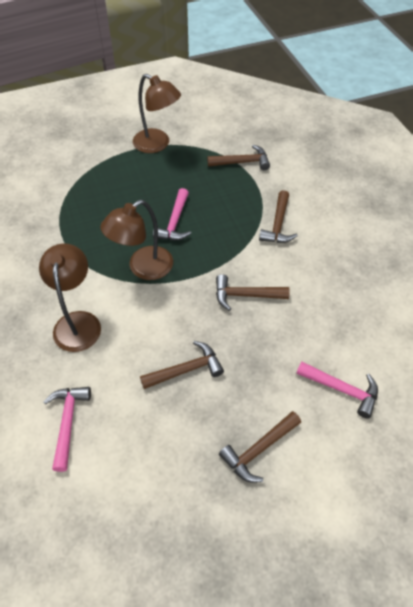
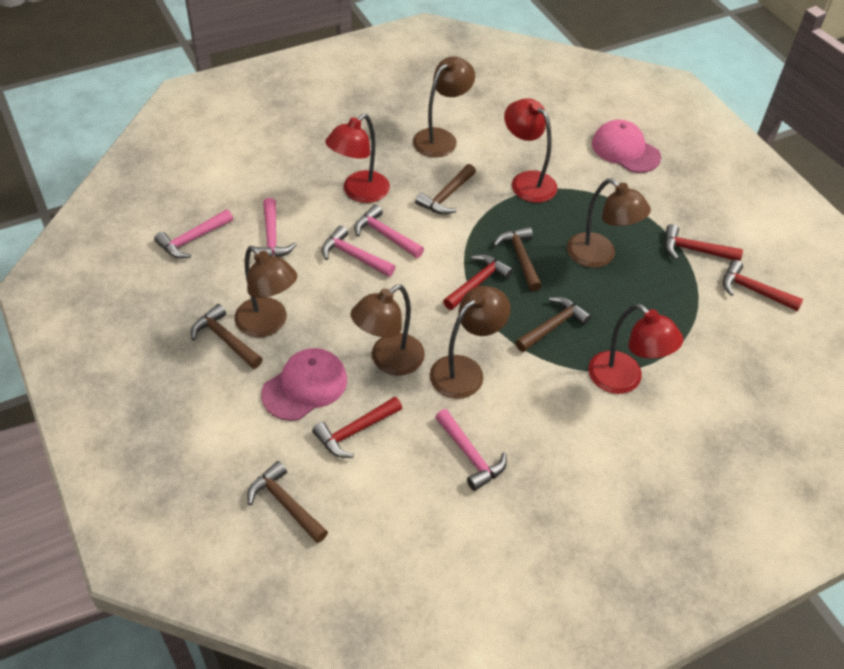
brown lamp: 3 -> 5
pink cap: 0 -> 2
pink hammer: 3 -> 5
red hammer: 0 -> 4
red lamp: 0 -> 3

